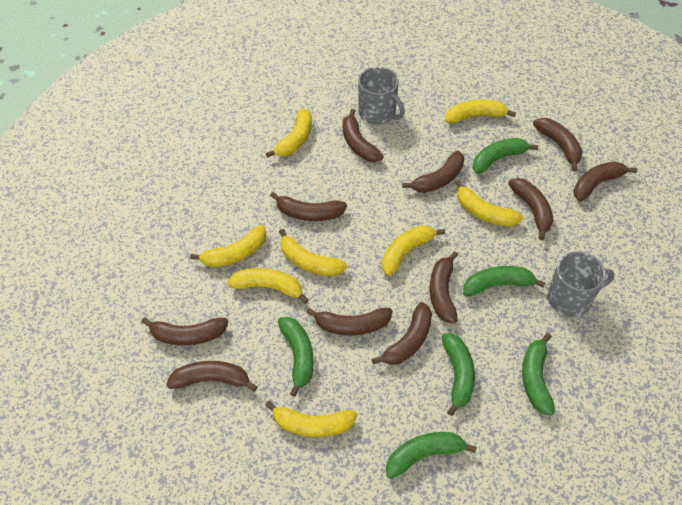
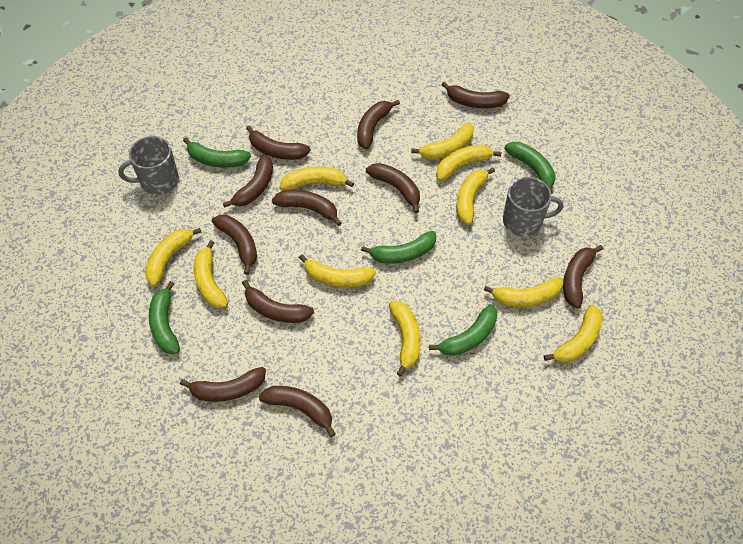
green banana: 6 -> 5
yellow banana: 8 -> 10

